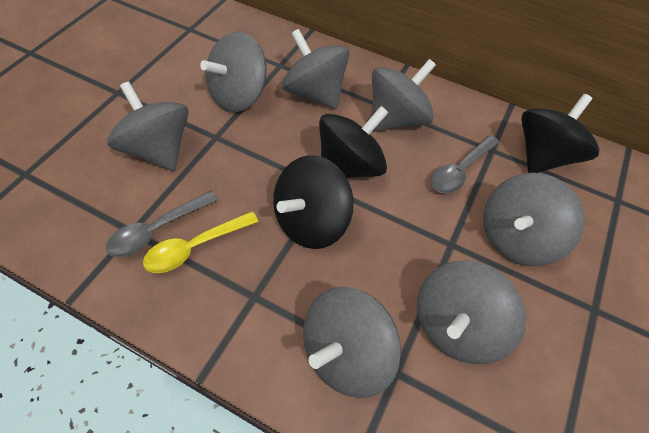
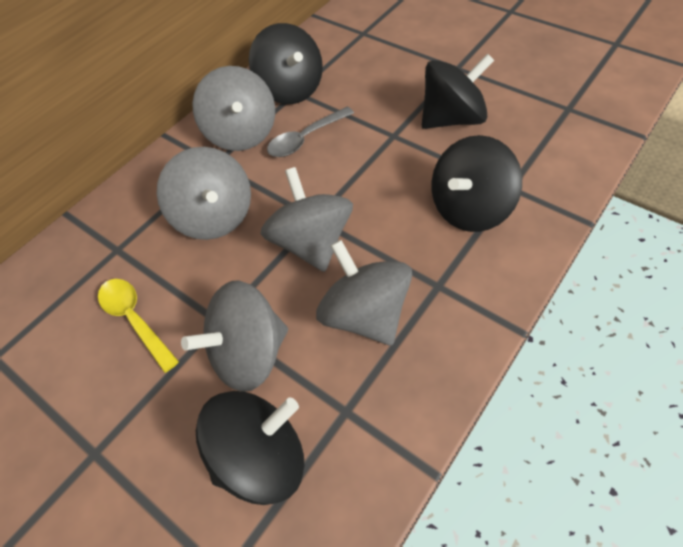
black spinning top: 3 -> 4
grey spinning top: 7 -> 5
grey spoon: 2 -> 1

